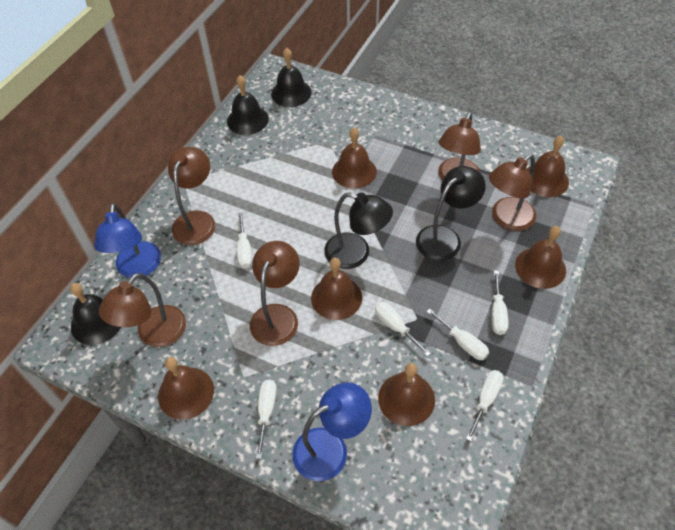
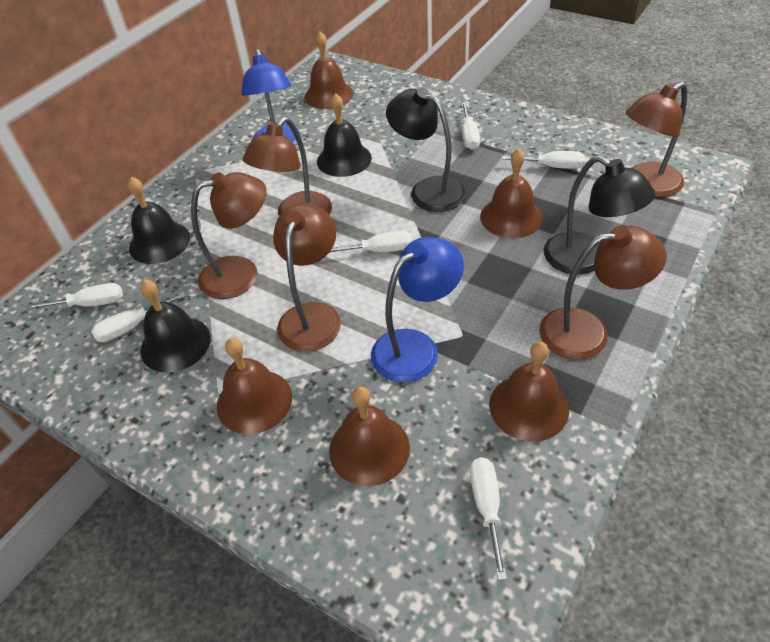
brown bell: 6 -> 5

